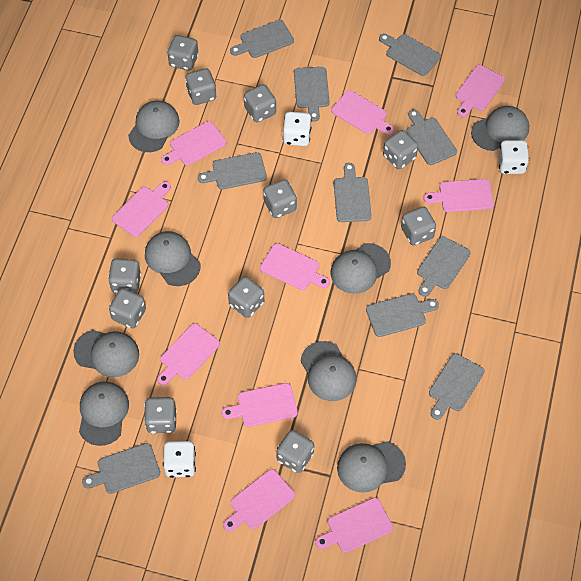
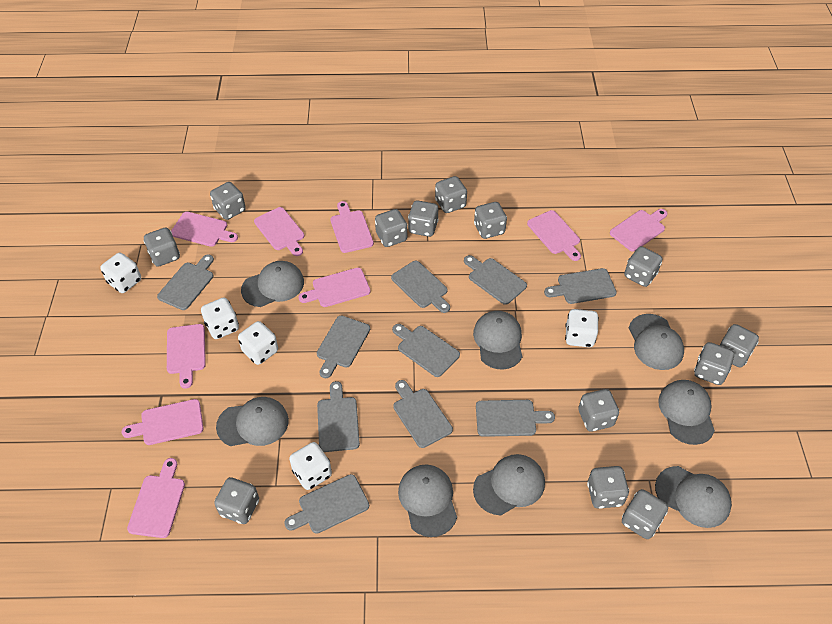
grey dice: 11 -> 13
pink cutting board: 10 -> 9
white dice: 3 -> 5

